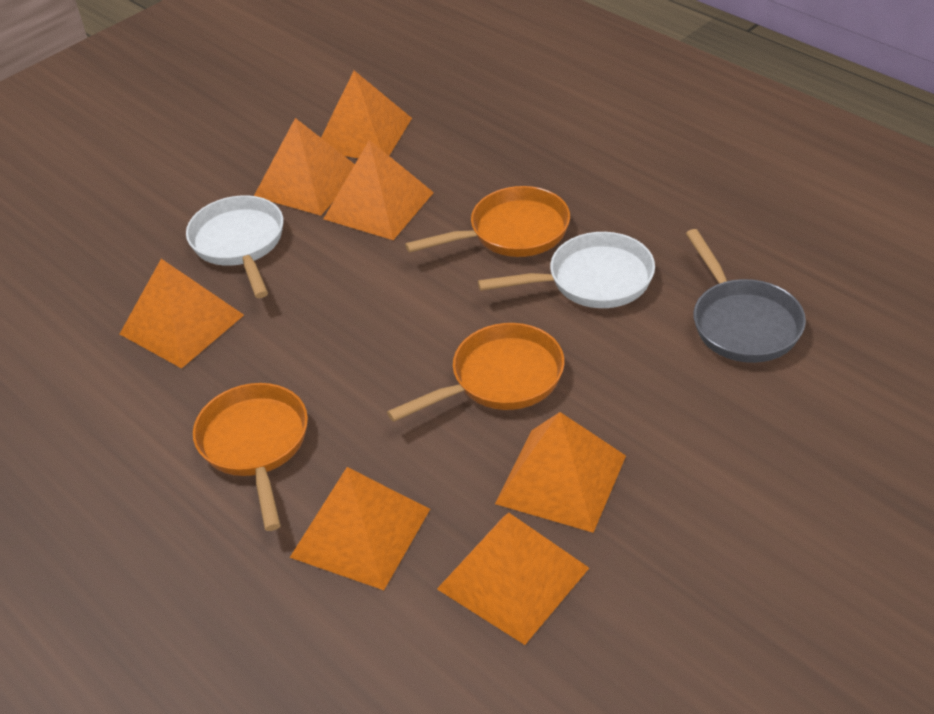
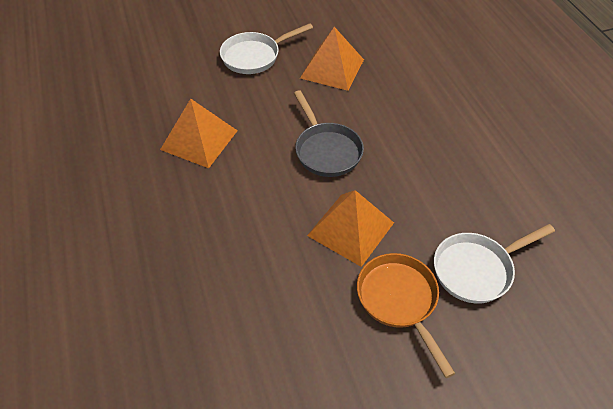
orange pan: 3 -> 1
orange pyramid: 7 -> 3

